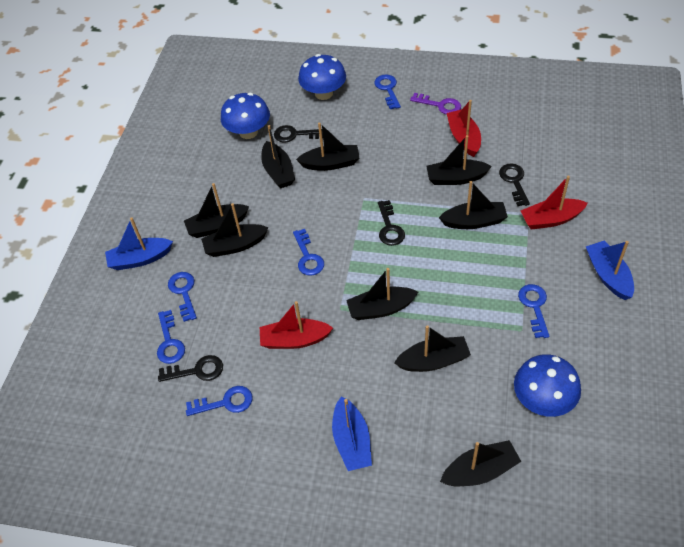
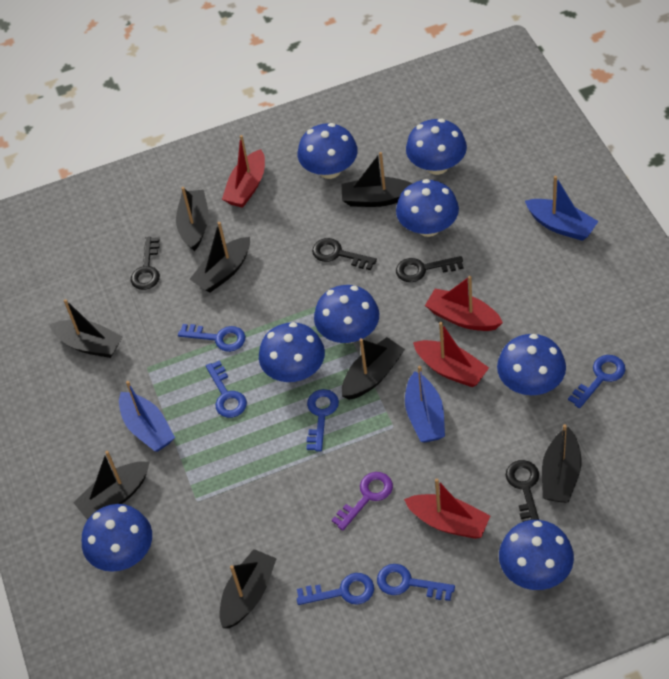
black boat: 9 -> 8
blue mushroom: 3 -> 8
red boat: 3 -> 4

